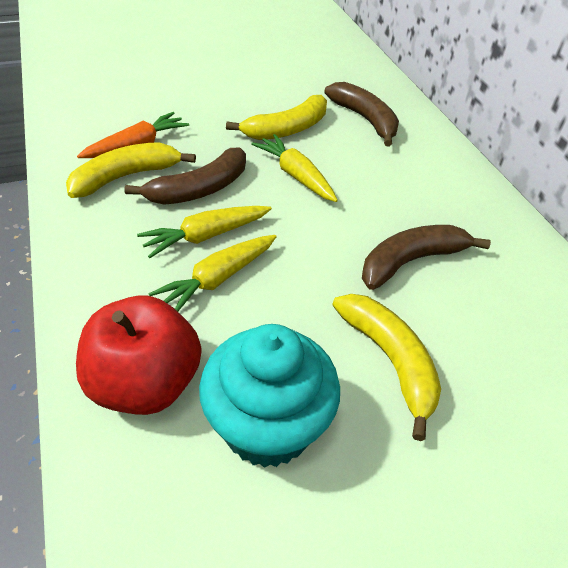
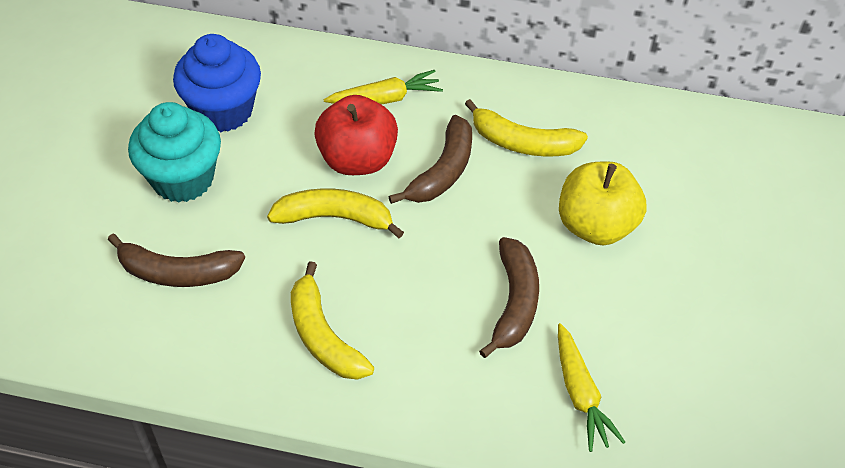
blue cupcake: 0 -> 1
orange carrot: 1 -> 0
yellow apple: 0 -> 1
yellow carrot: 3 -> 2

